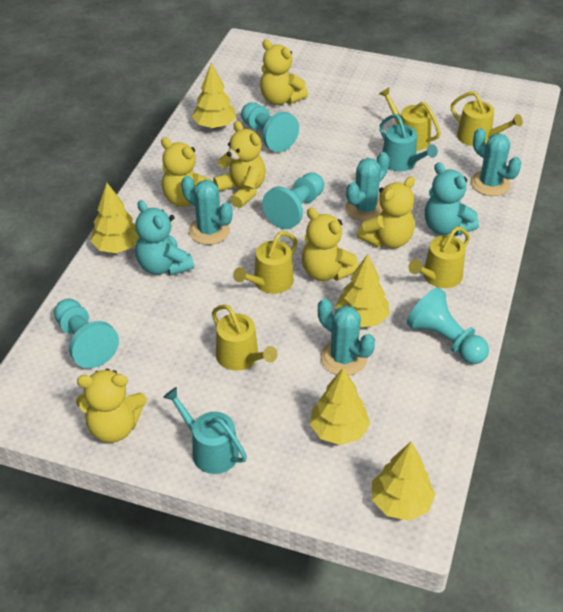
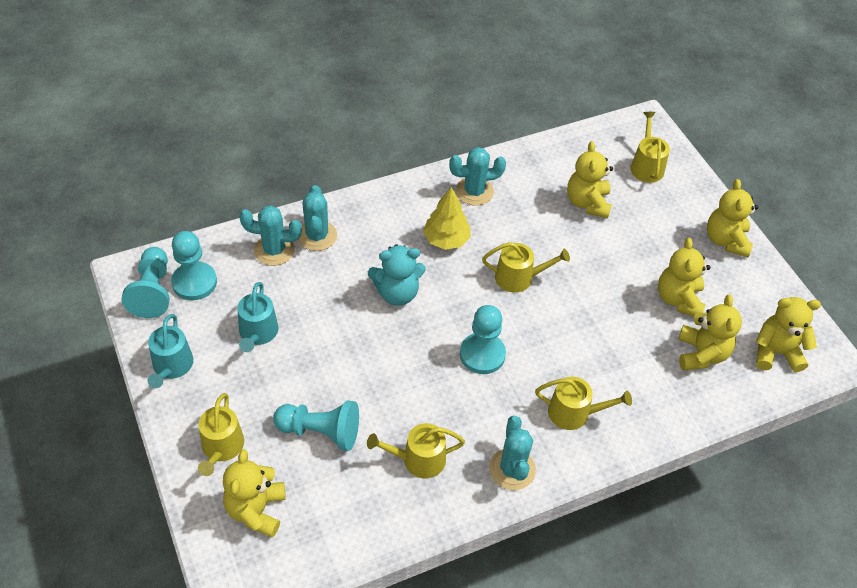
turquoise teddy bear: 2 -> 1
yellow tree: 5 -> 1

